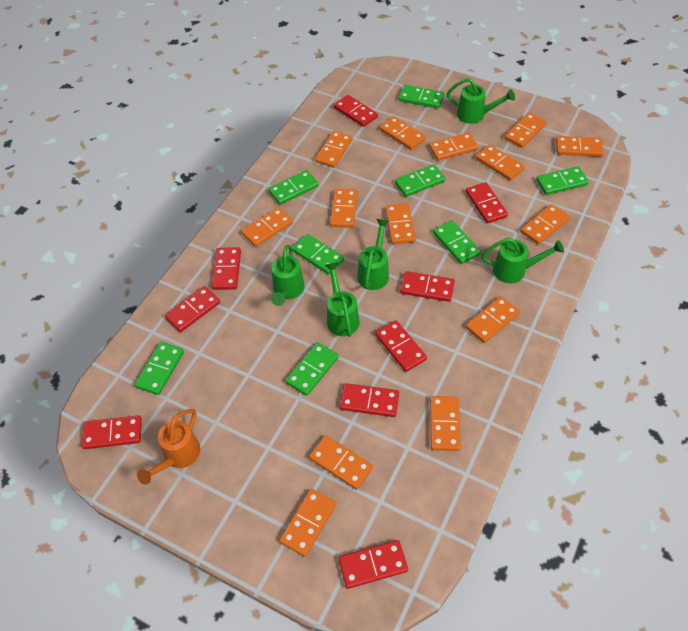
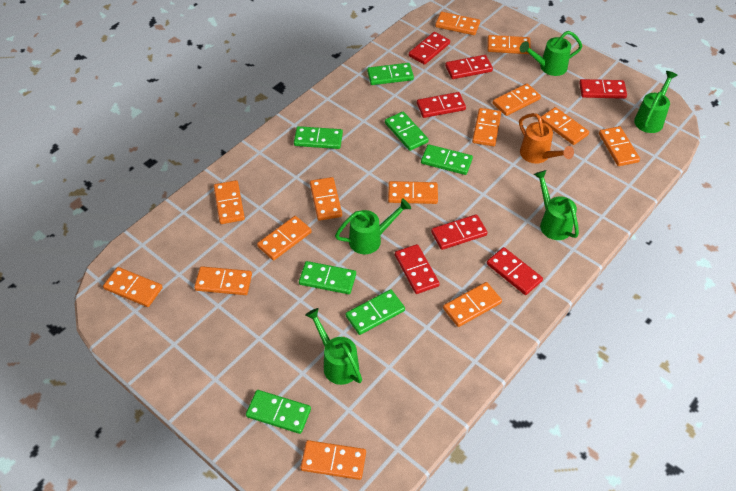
green domino: 8 -> 7
red domino: 9 -> 7

